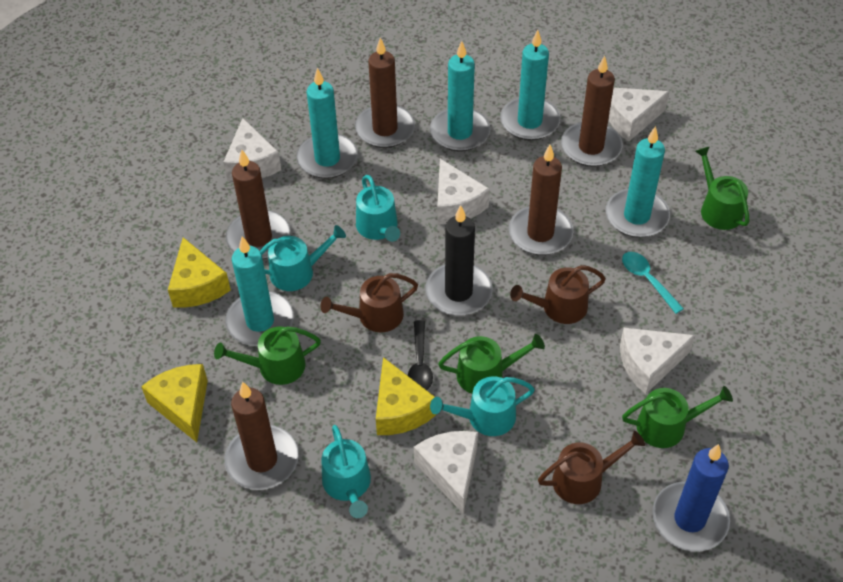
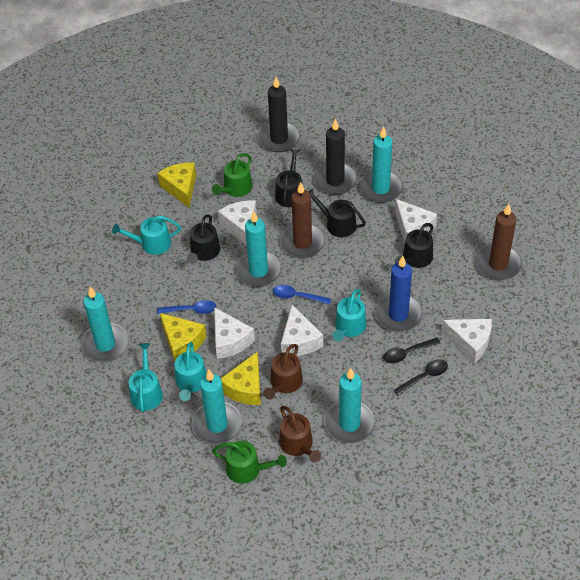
black candle: 1 -> 2
black spoon: 1 -> 2
black watering can: 0 -> 4
blue spoon: 0 -> 2
brown candle: 5 -> 2
brown watering can: 3 -> 2
green watering can: 4 -> 2
turquoise spoon: 1 -> 0

